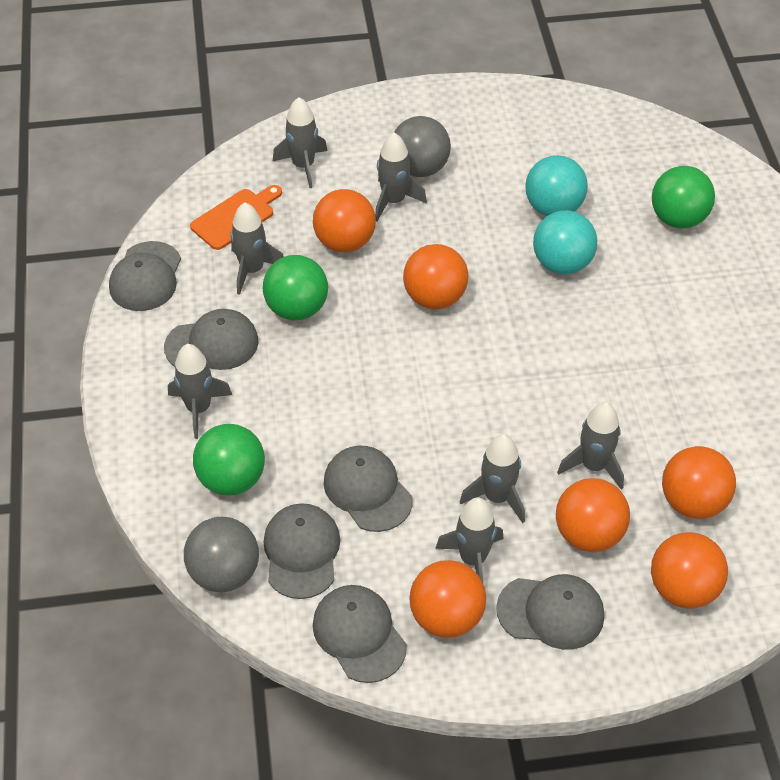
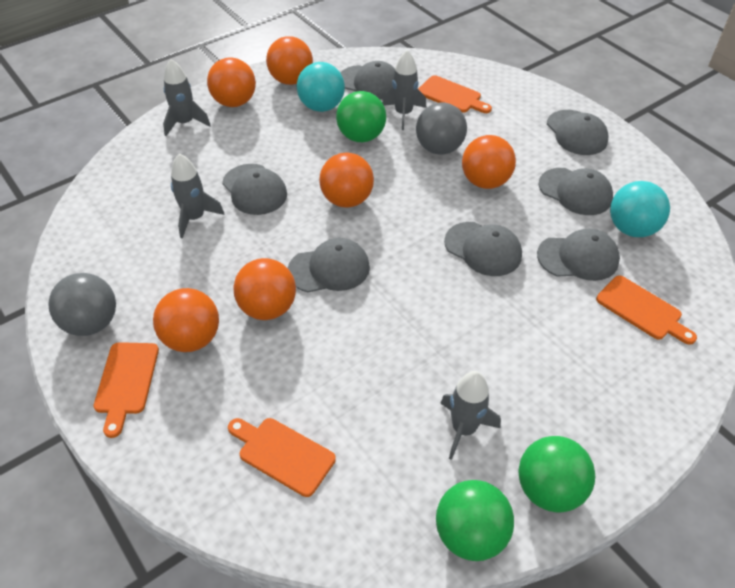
grey cap: 6 -> 7
grey rocket: 7 -> 4
orange cutting board: 1 -> 4

